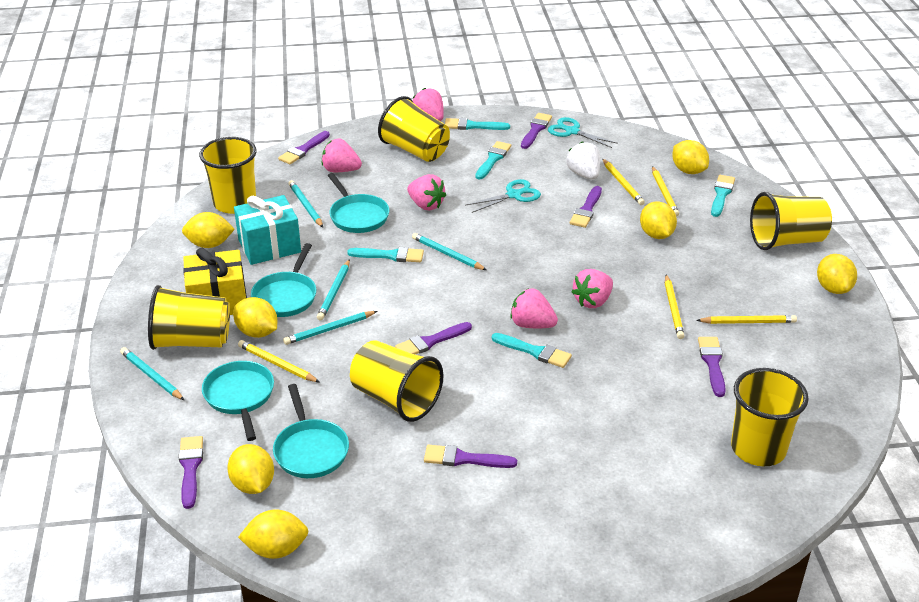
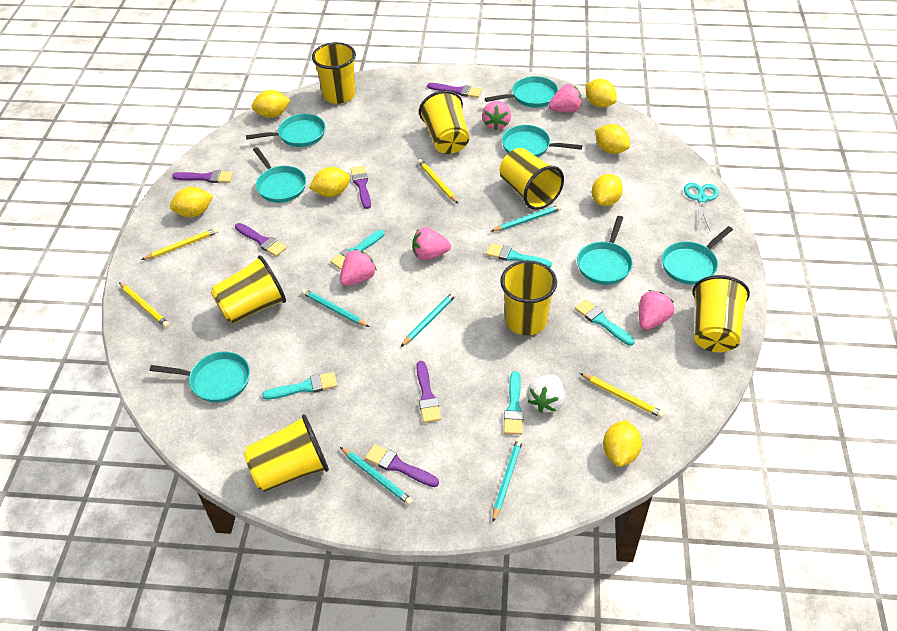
purple brush: 7 -> 6
turquoise gift: 1 -> 0
turquoise pan: 4 -> 7
turquoise scissors: 2 -> 1
yellow cup: 6 -> 7
yellow gift: 1 -> 0
yellow pencil: 5 -> 4

